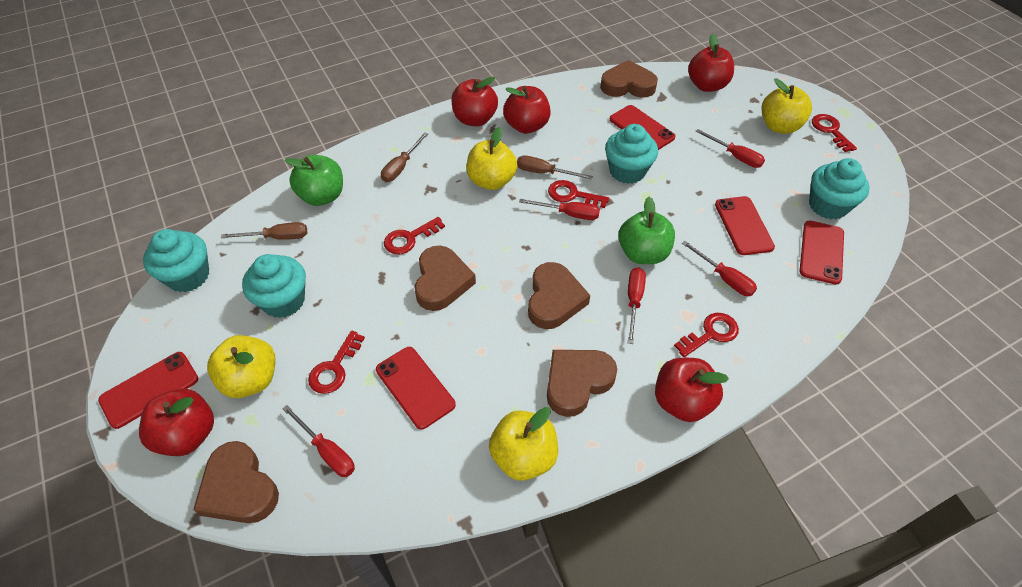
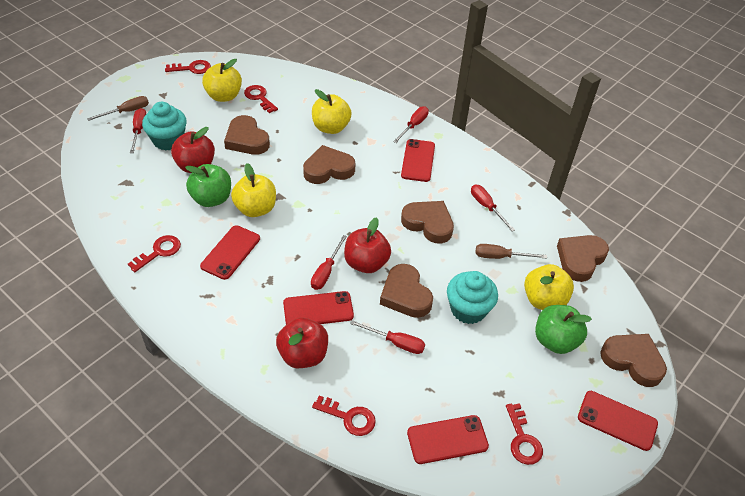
brown heart: 5 -> 6
brown screwdriver: 3 -> 2
red apple: 5 -> 3
turquoise cupcake: 4 -> 2

